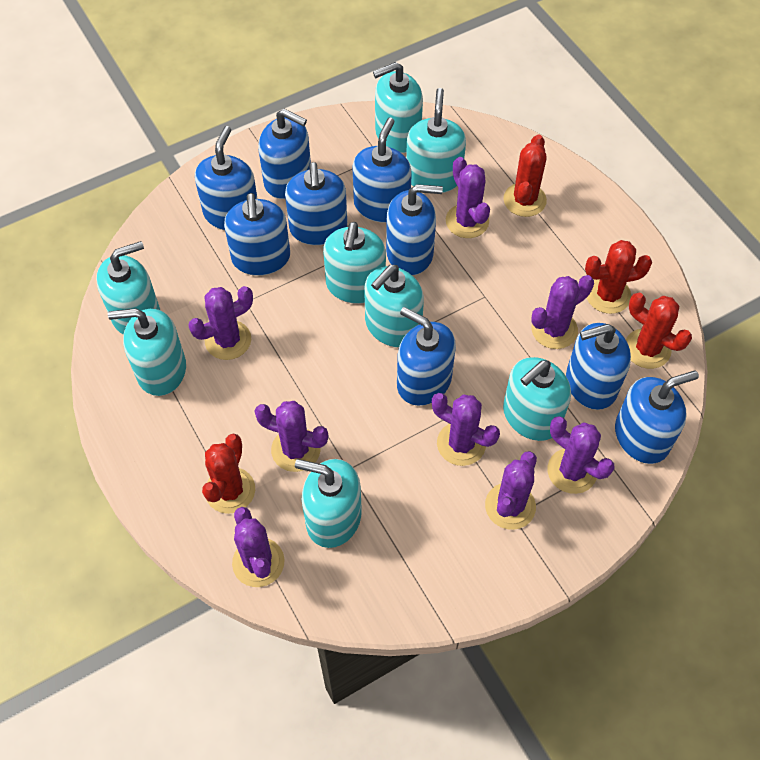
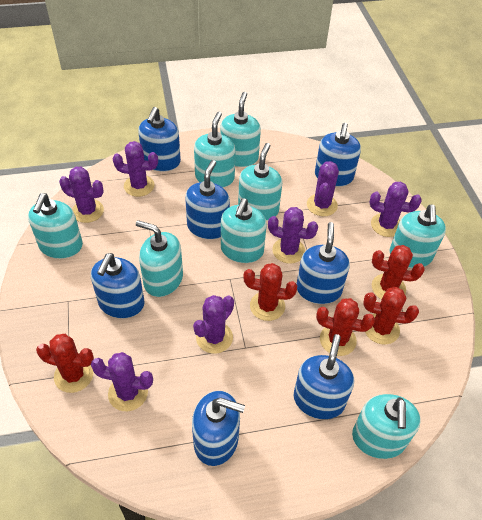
blue soap dispenser: 9 -> 7
purple cactus: 8 -> 7
red cactus: 4 -> 5

